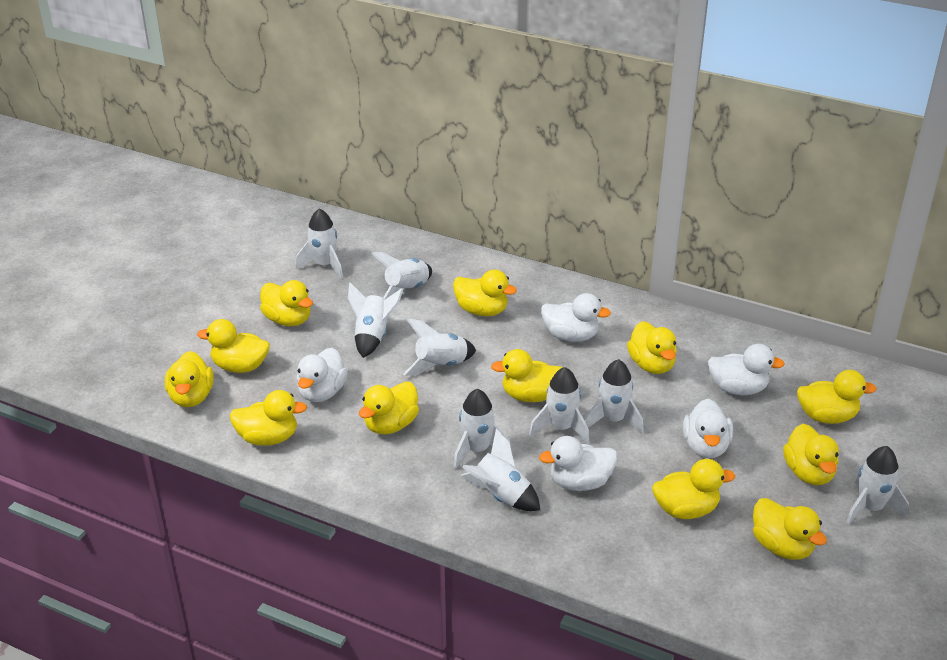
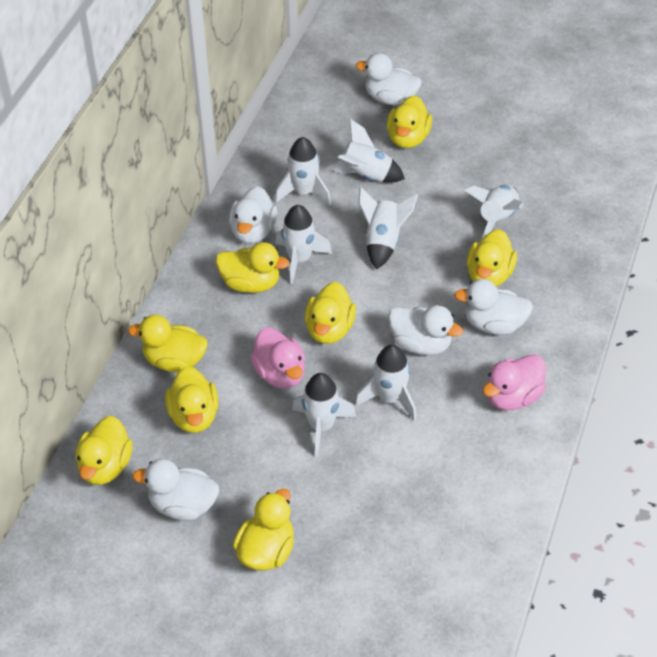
pink duck: 0 -> 2
white rocket: 9 -> 7
yellow duck: 12 -> 8

